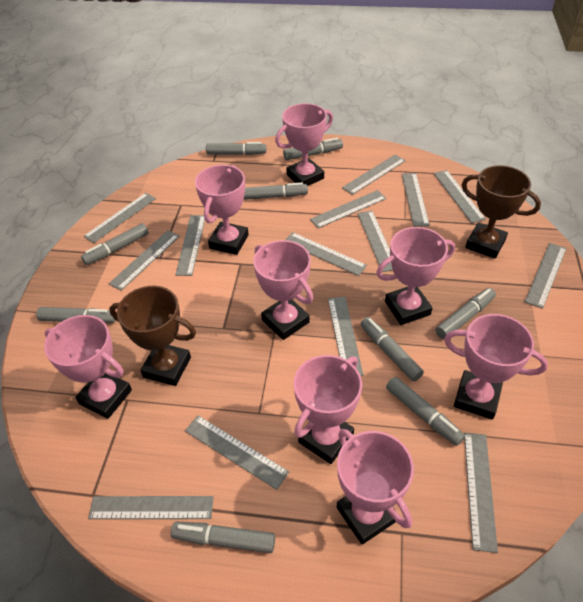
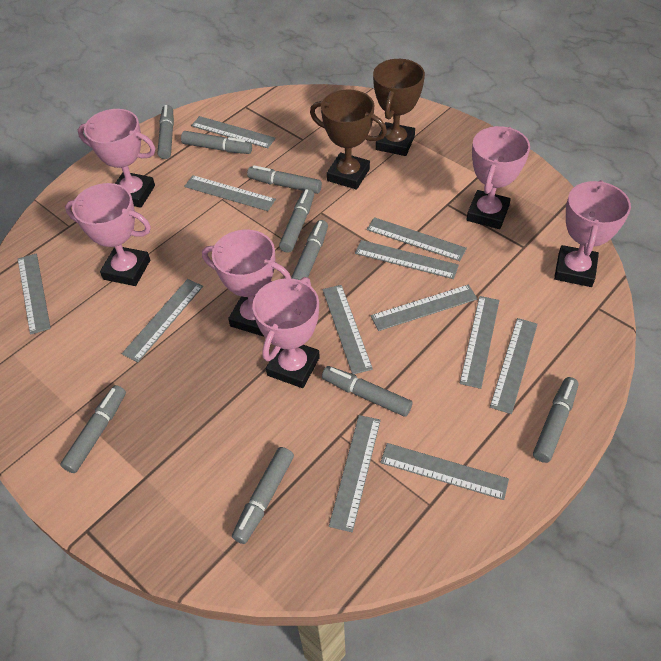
grey ruler: 14 -> 12
pink trophy: 8 -> 6

